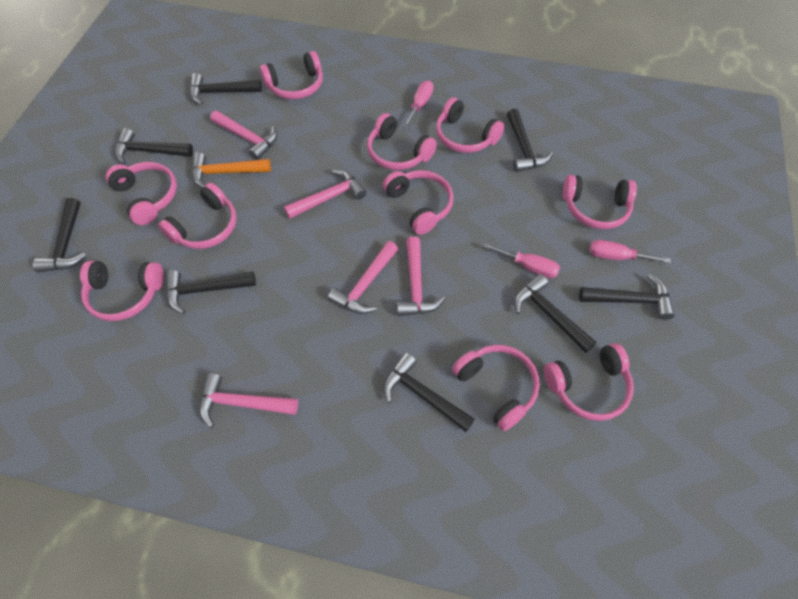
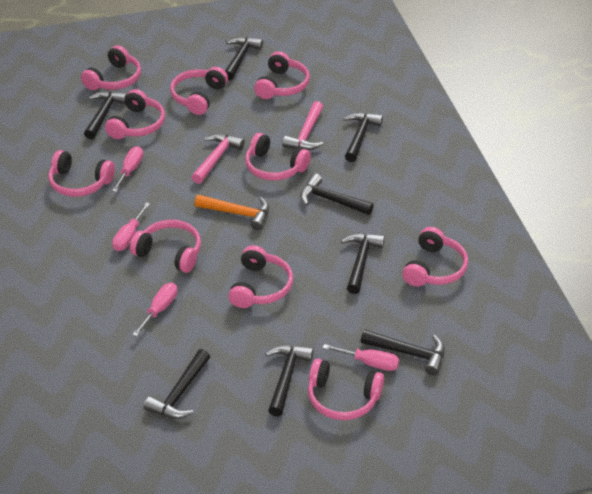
pink hammer: 5 -> 2
pink screwdriver: 3 -> 4

